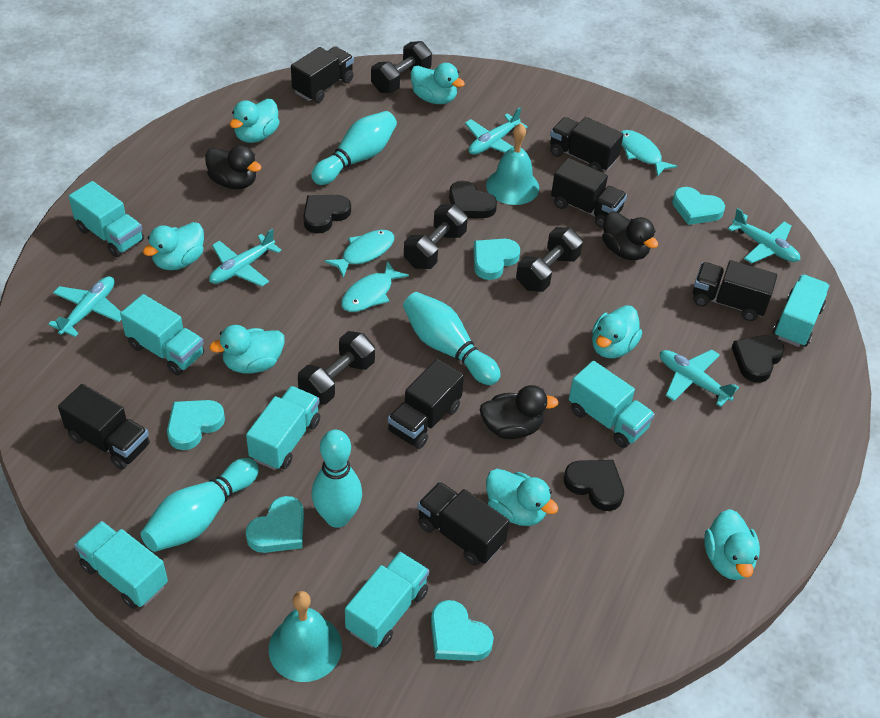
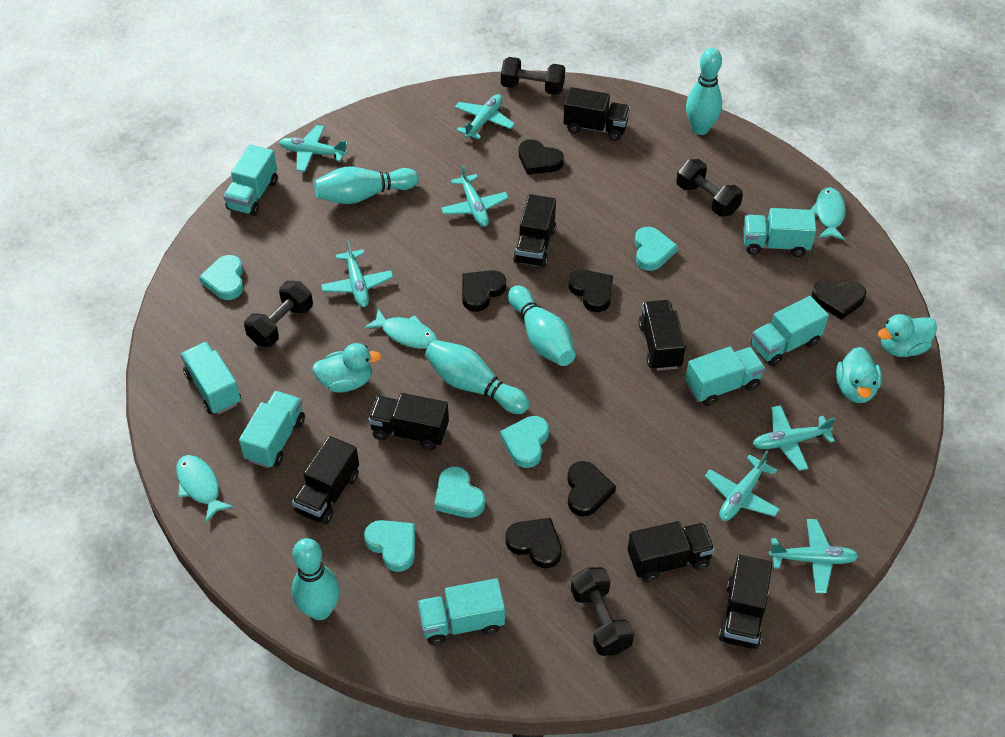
black duck: 3 -> 0
black heart: 4 -> 6
turquoise bell: 2 -> 0
turquoise bowling pin: 4 -> 5
turquoise duck: 7 -> 3
turquoise plane: 5 -> 7

